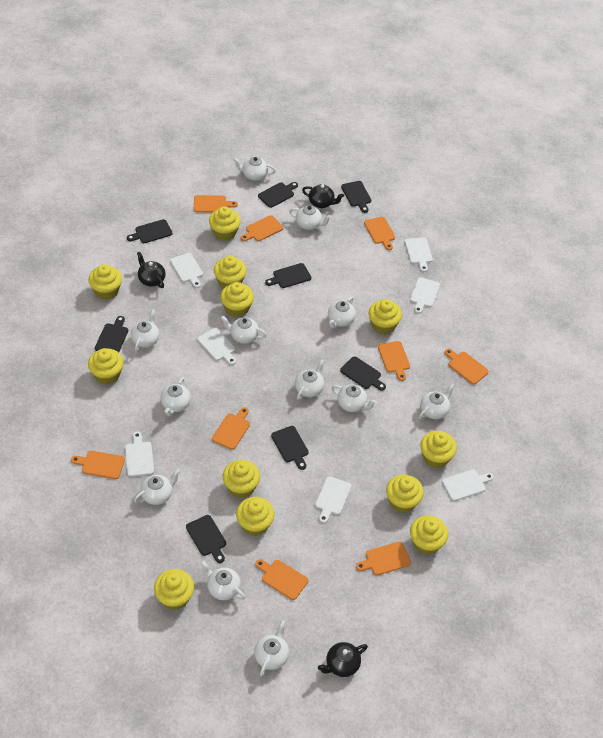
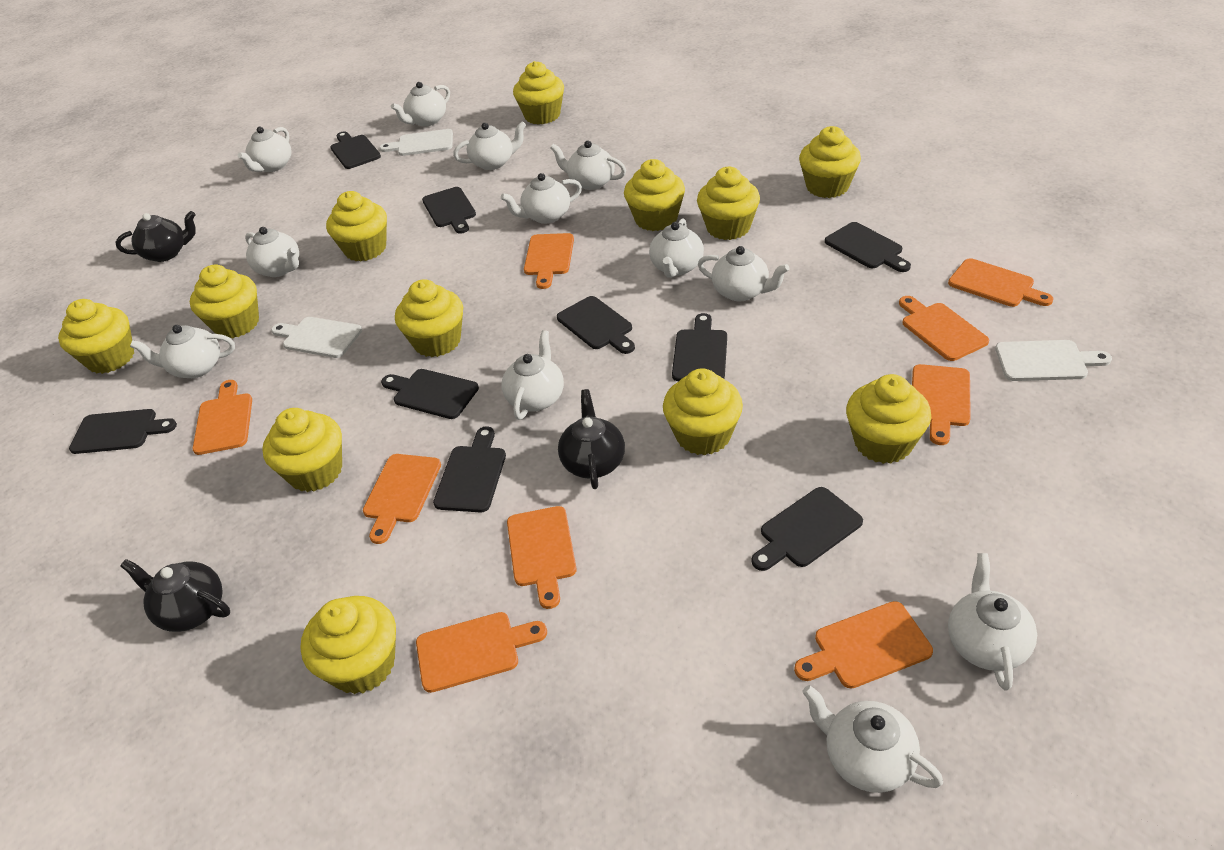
black cutting board: 8 -> 9
white cutting board: 7 -> 3

